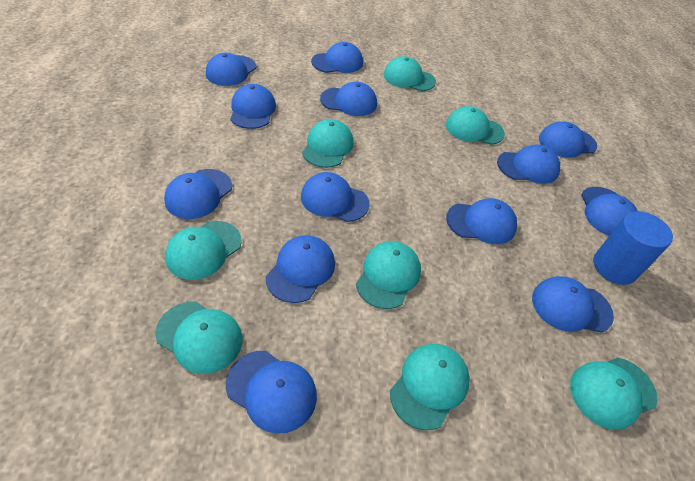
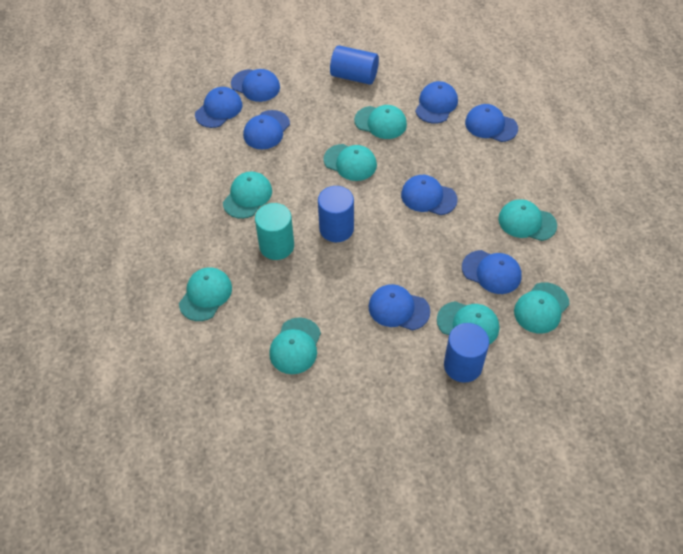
blue cap: 13 -> 8
blue cylinder: 1 -> 3
turquoise cylinder: 0 -> 1

